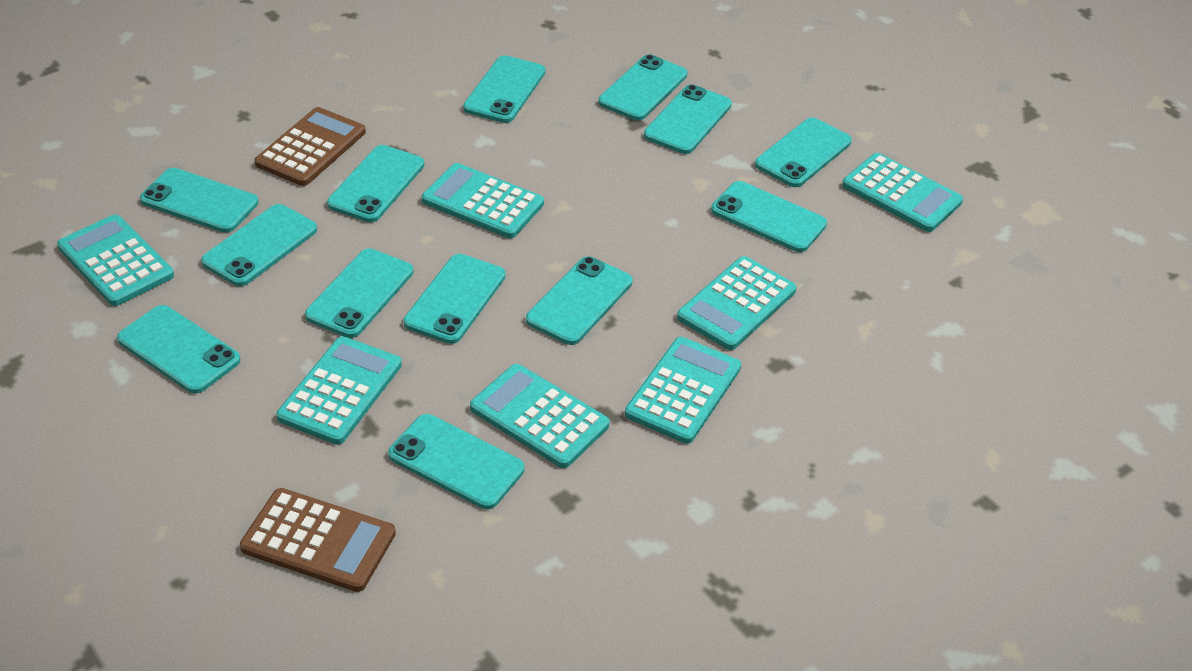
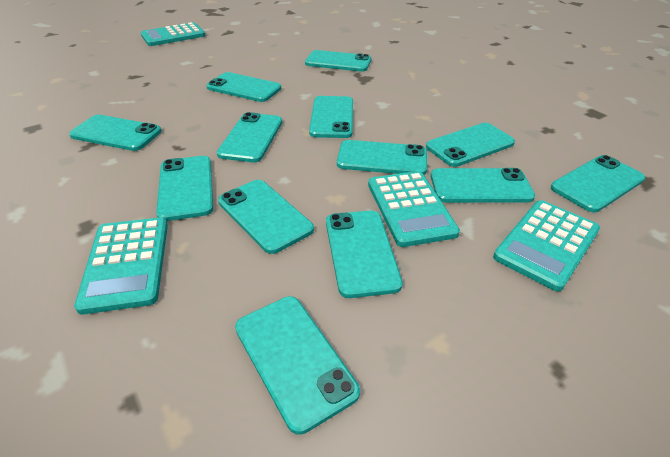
brown calculator: 2 -> 0
turquoise calculator: 7 -> 4

